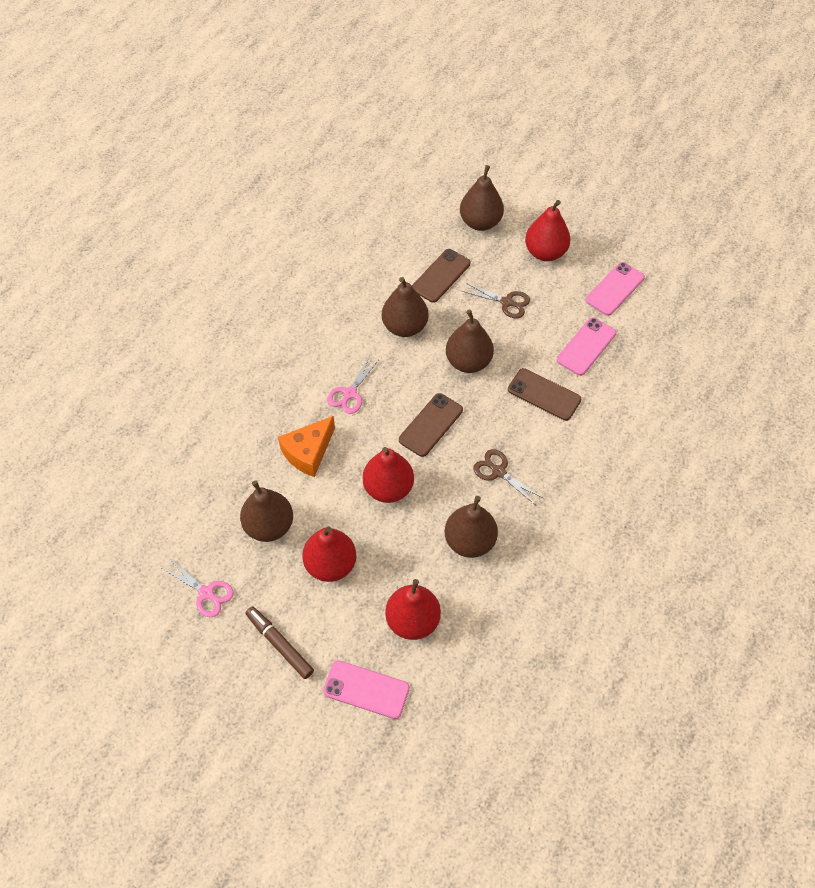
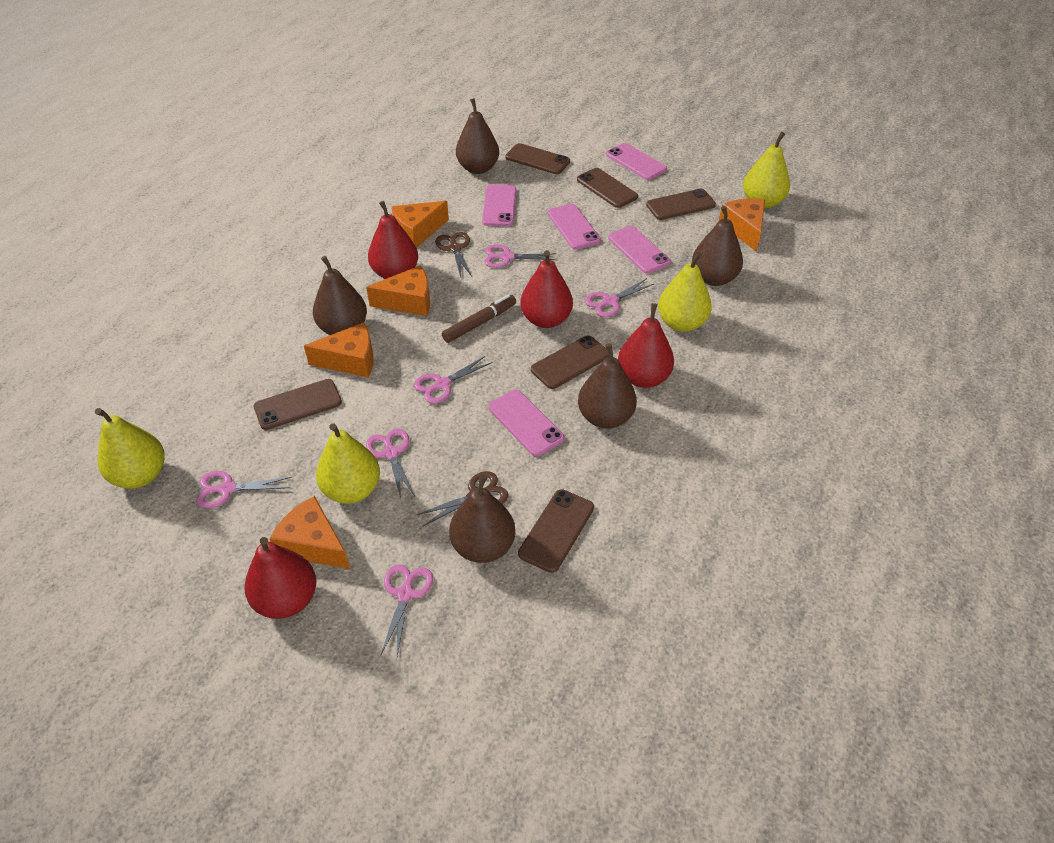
brown phone: 3 -> 6
orange cheese: 1 -> 5
pink phone: 3 -> 5
pink scissors: 2 -> 6
yellow pear: 0 -> 4

